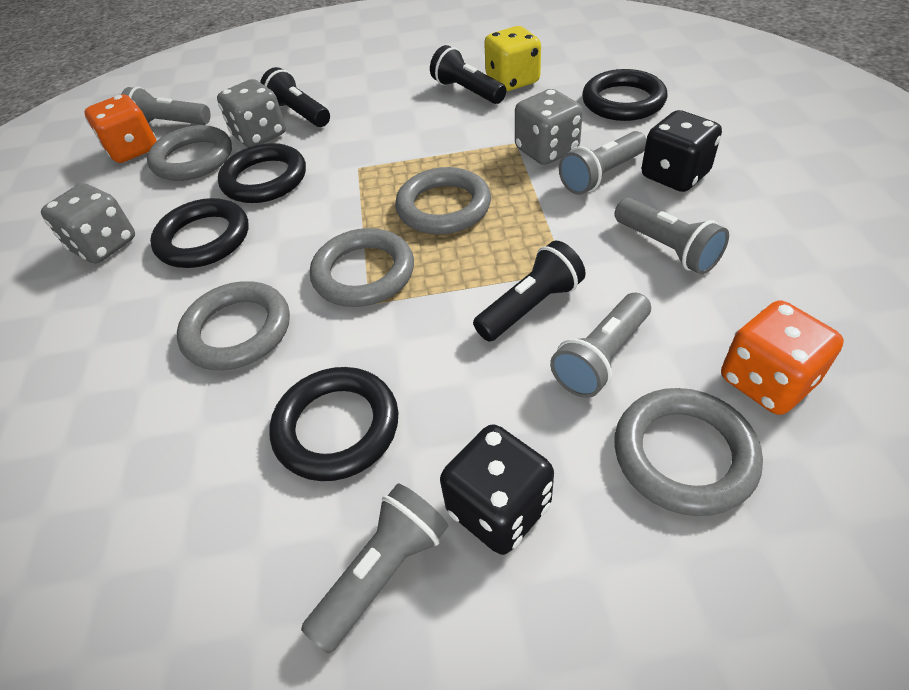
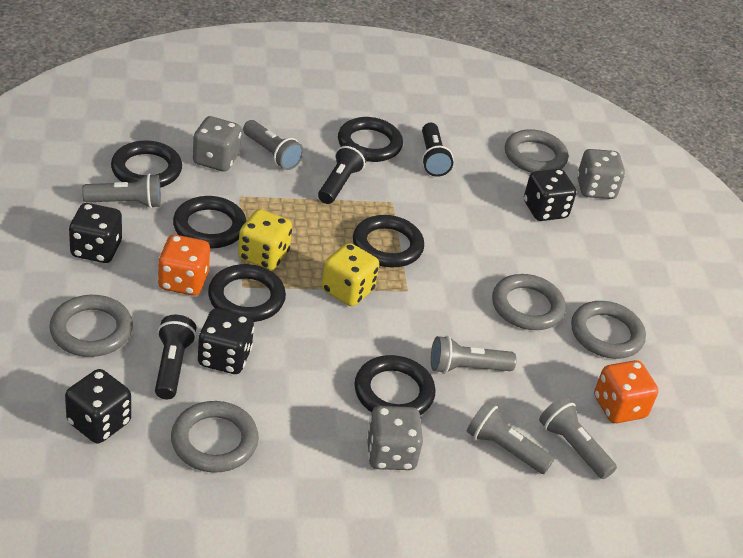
black dice: 2 -> 4
black ring: 4 -> 6
yellow dice: 1 -> 2

